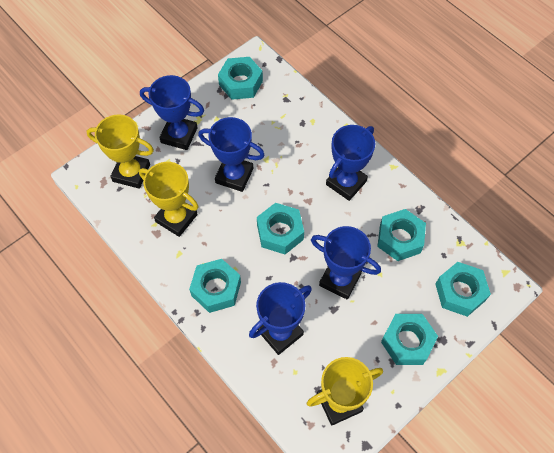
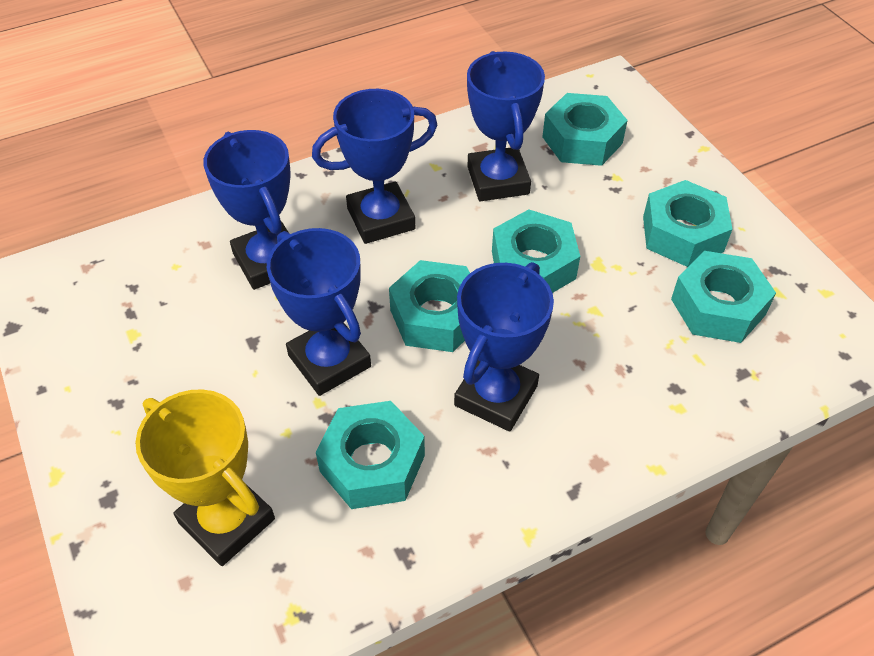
yellow trophy: 3 -> 1

